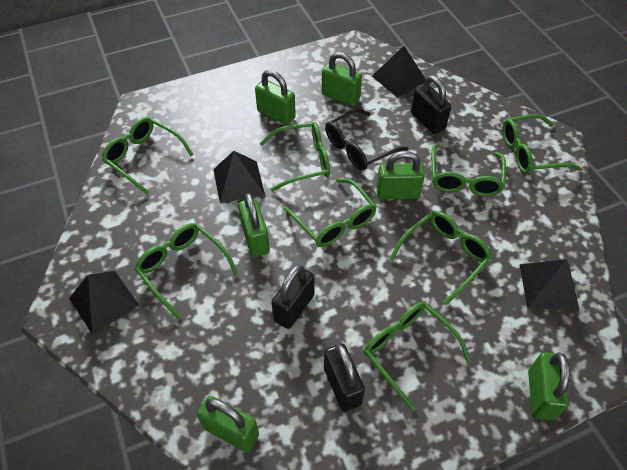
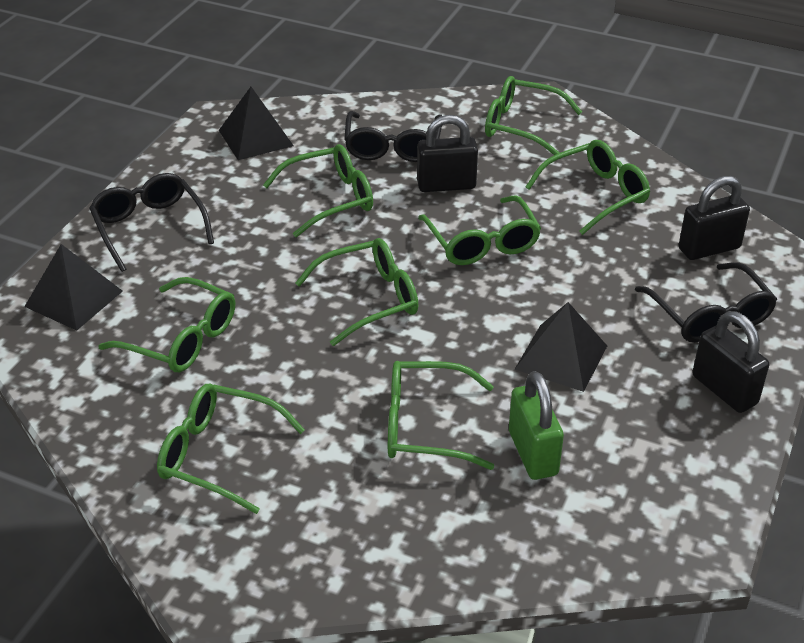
black glasses: 1 -> 3
black pyramid: 4 -> 3
green padlock: 6 -> 1

